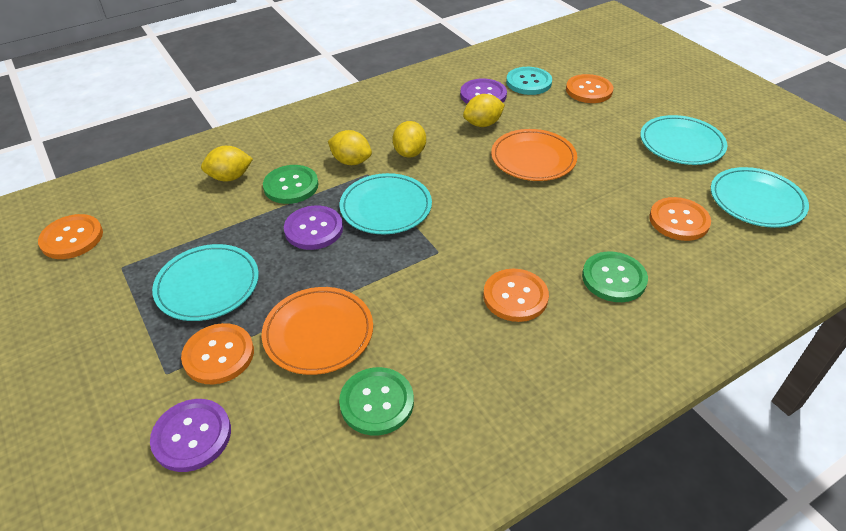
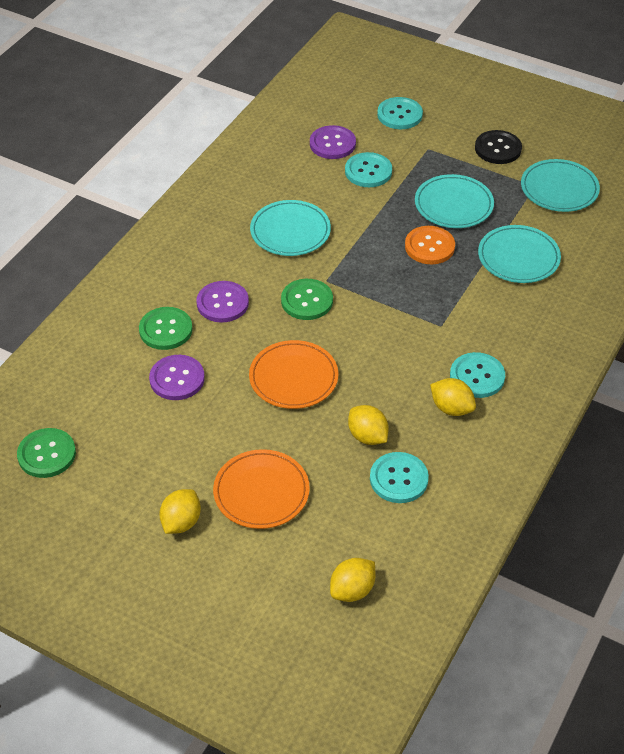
black button: 0 -> 1
orange button: 5 -> 1
turquoise button: 1 -> 4

